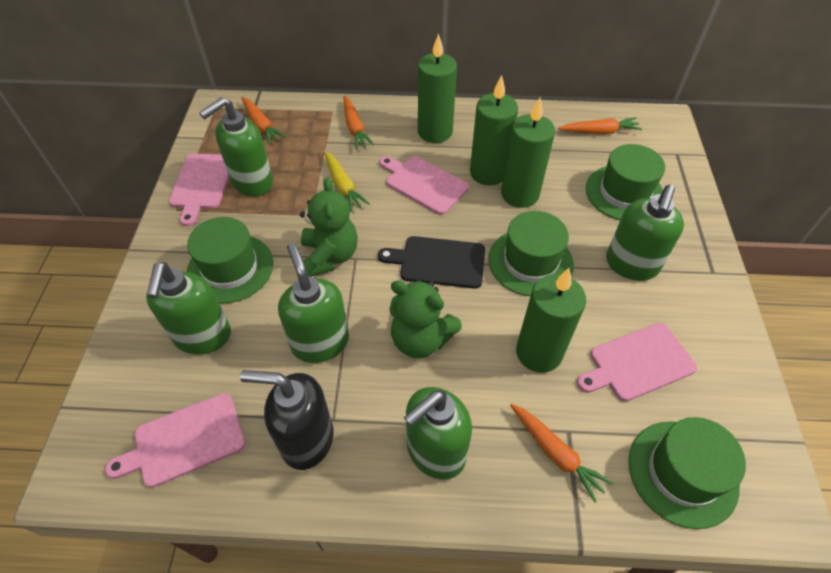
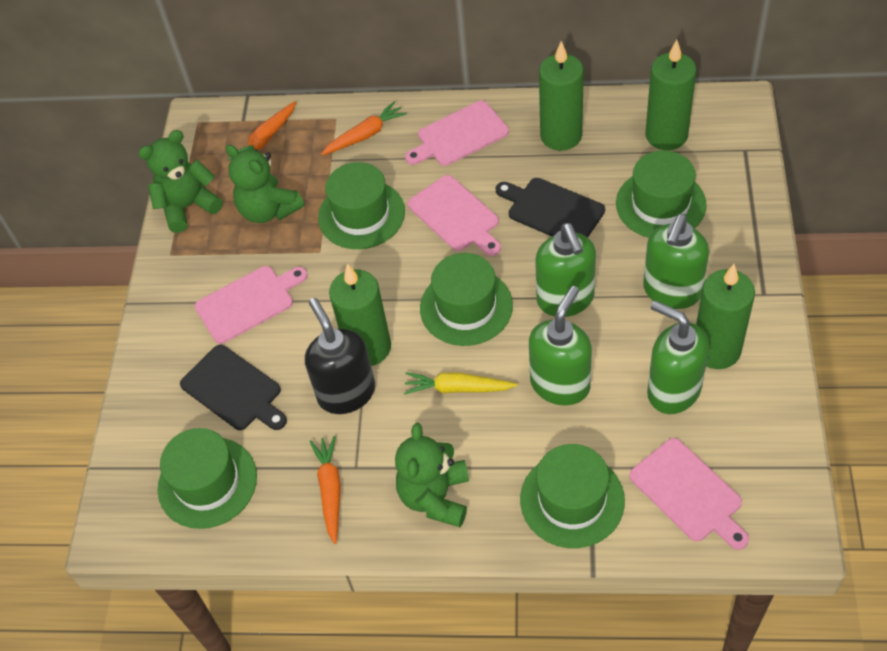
black cutting board: 1 -> 2
green hat: 4 -> 5
green soap dispenser: 5 -> 4
green teddy bear: 2 -> 3
orange carrot: 4 -> 3

